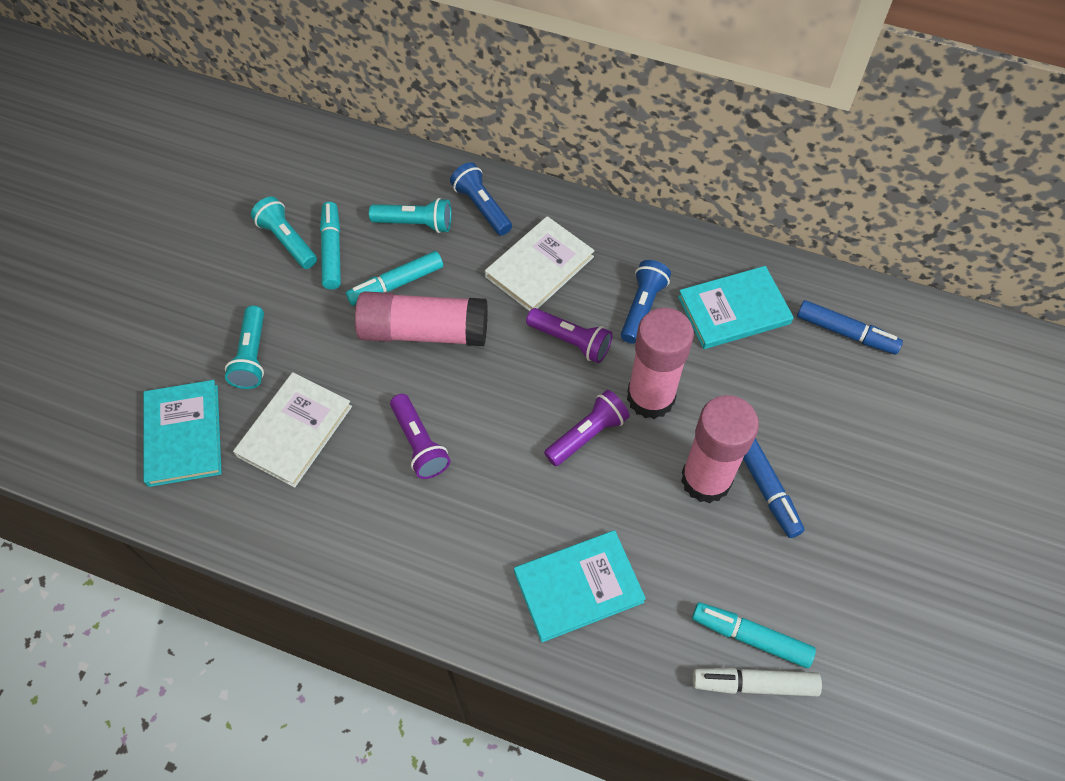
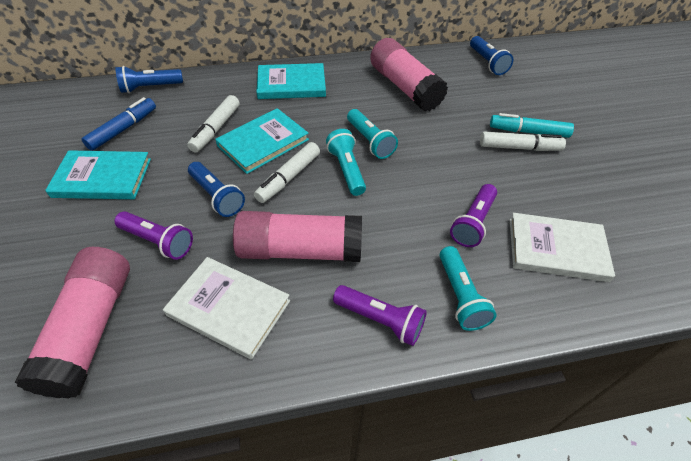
blue flashlight: 2 -> 3
blue marker: 2 -> 1
turquoise marker: 3 -> 1
white marker: 1 -> 3

